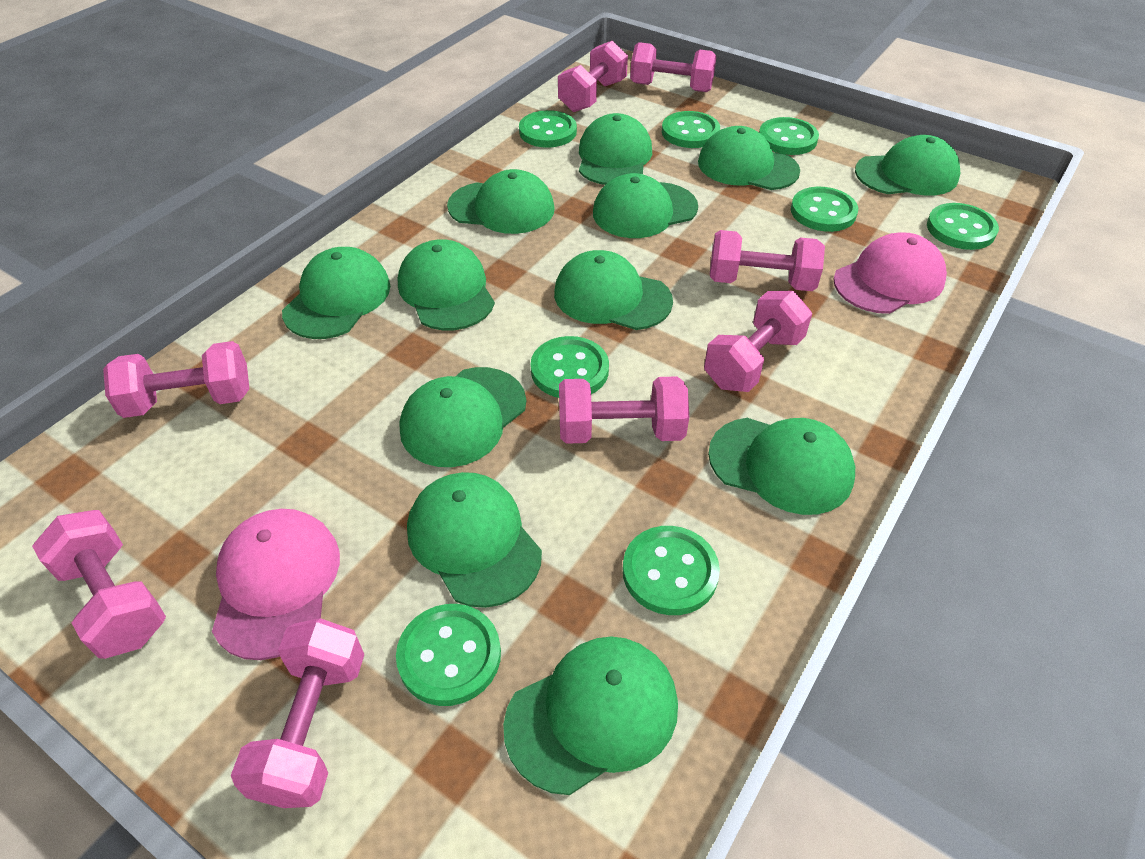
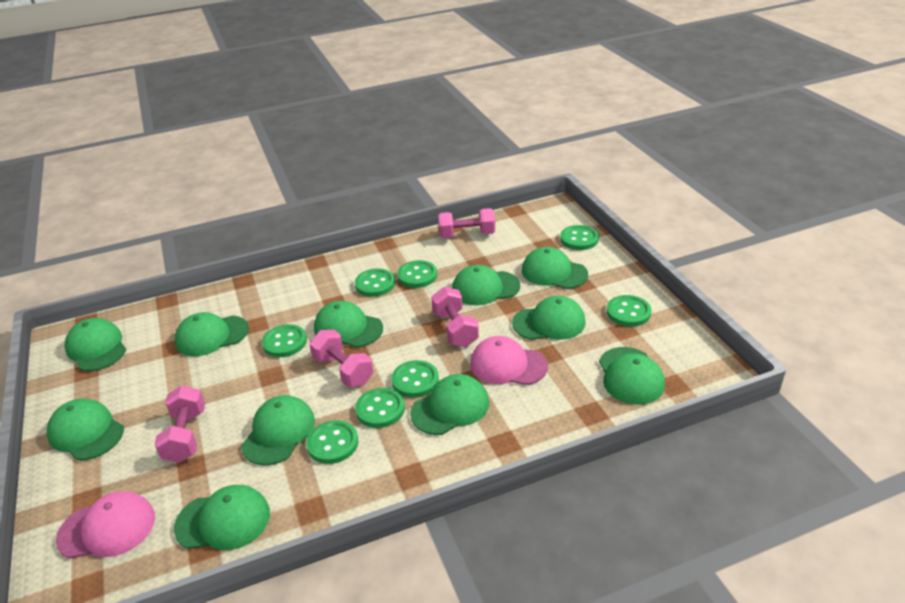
green cap: 12 -> 11
pink dumbbell: 8 -> 4

